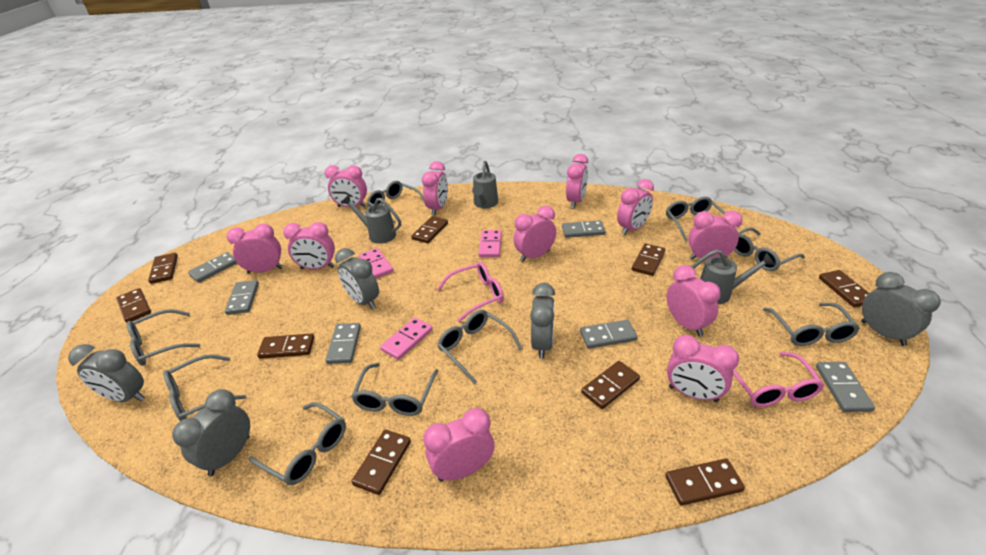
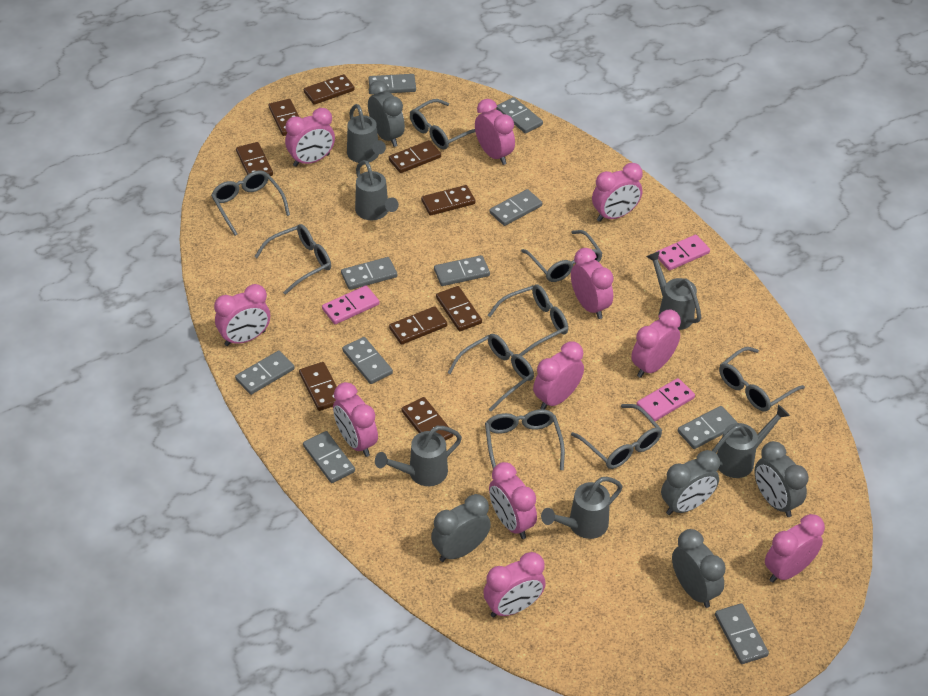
grey domino: 6 -> 10
grey watering can: 3 -> 6
pink glasses: 2 -> 0

